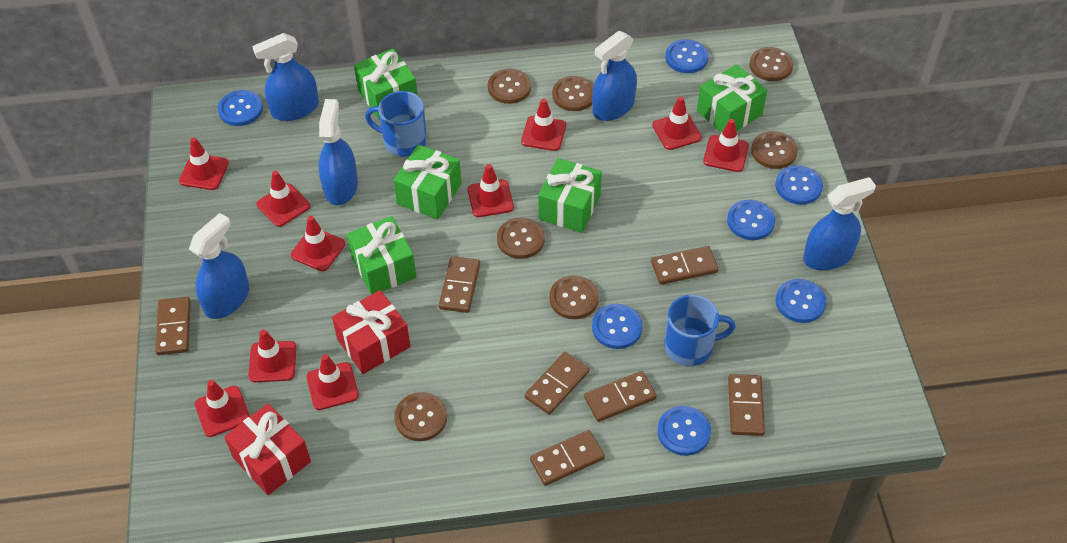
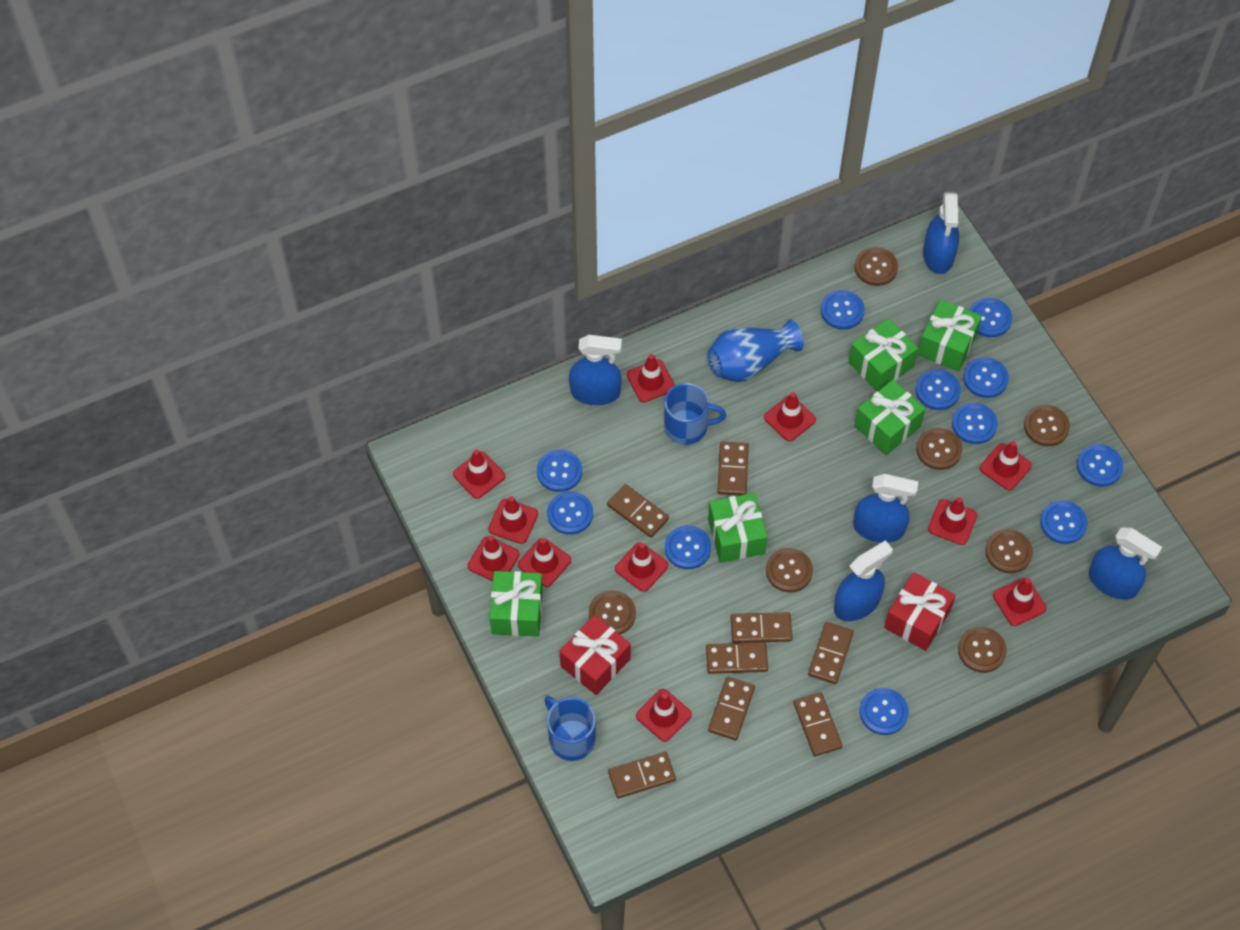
blue button: 7 -> 11
blue vase: 0 -> 1
brown domino: 7 -> 8
red traffic cone: 10 -> 11

